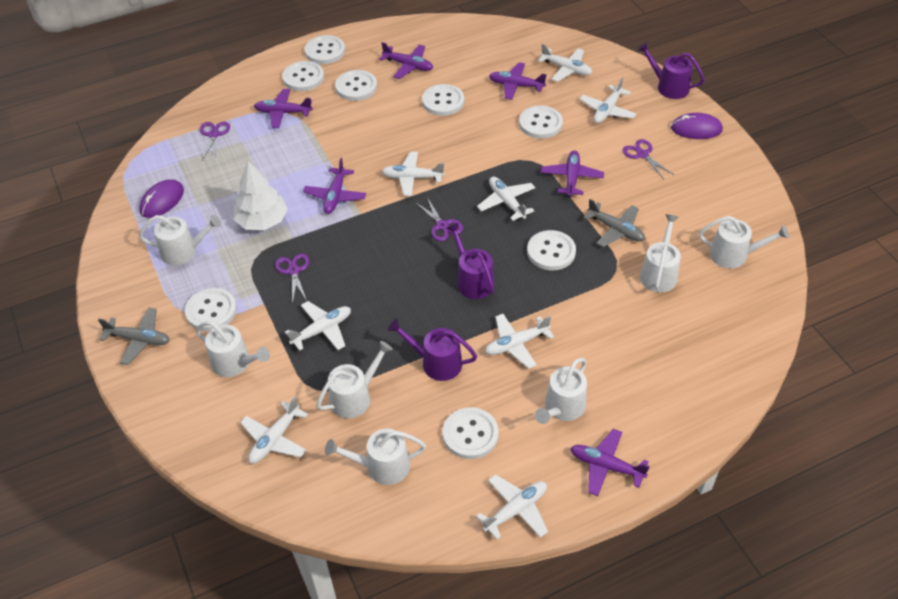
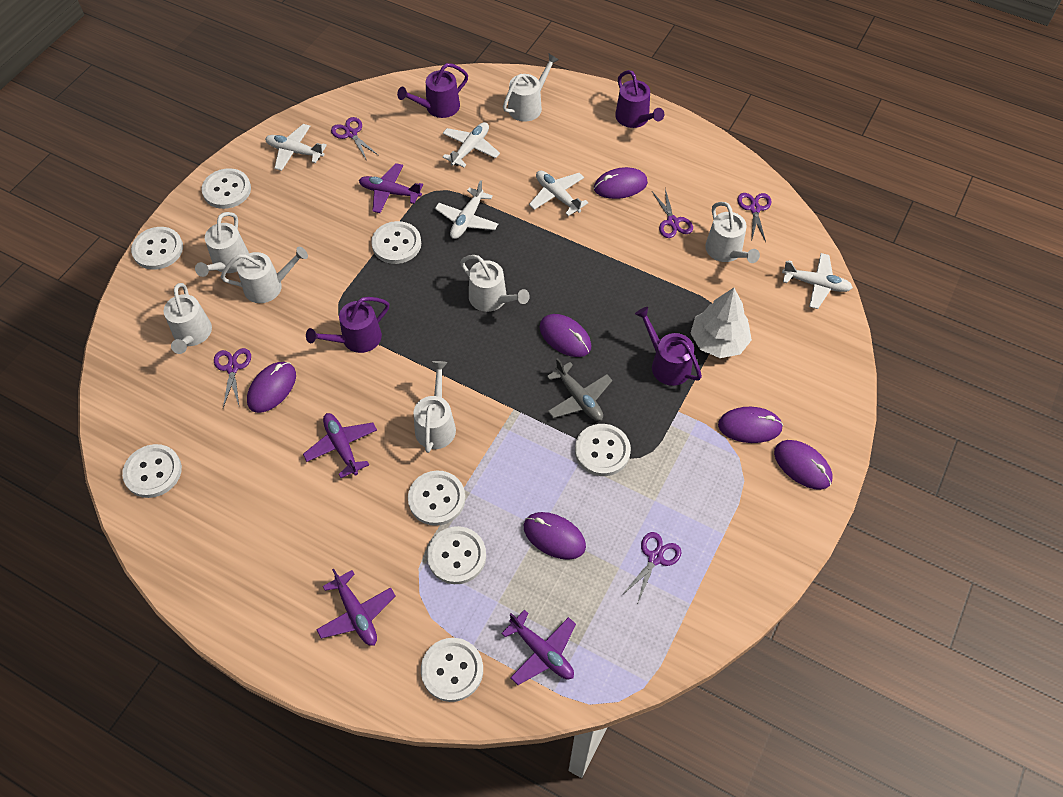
grey plane: 2 -> 1
purple mouse: 2 -> 6
purple plane: 6 -> 4
purple scissors: 4 -> 5
purple watering can: 3 -> 4
white plane: 8 -> 5

